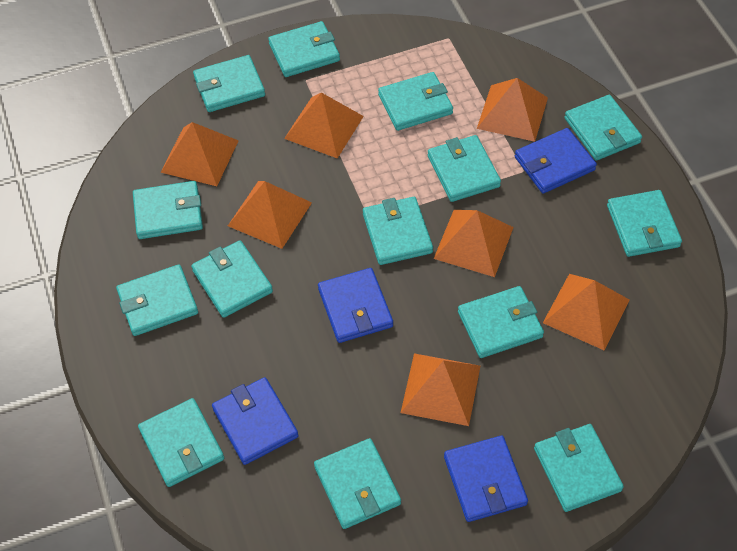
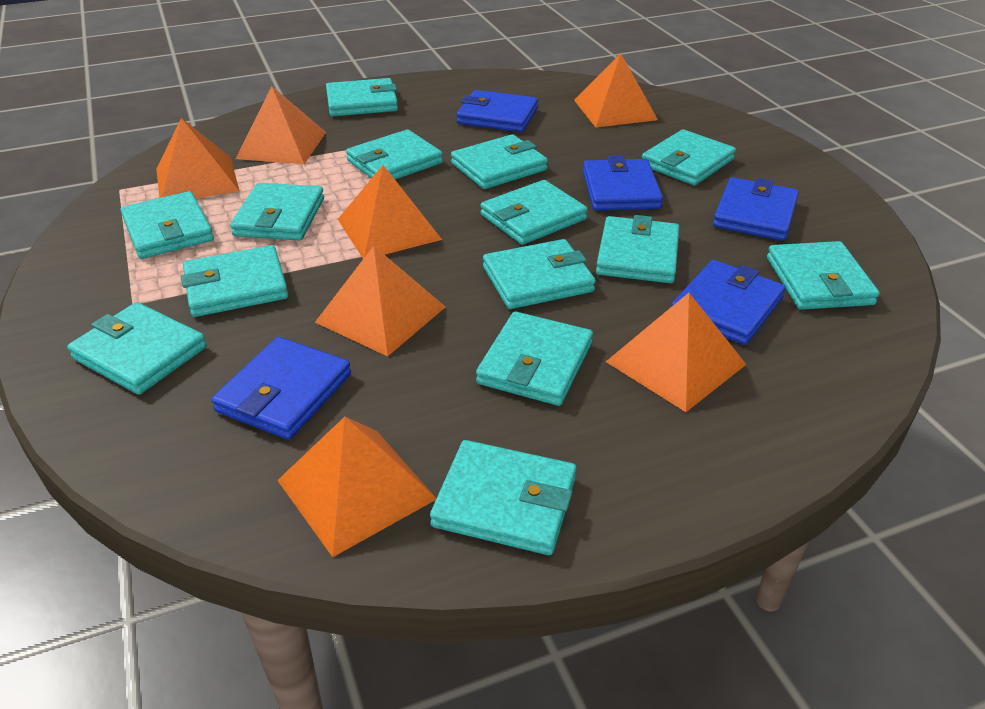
blue wallet: 4 -> 5

